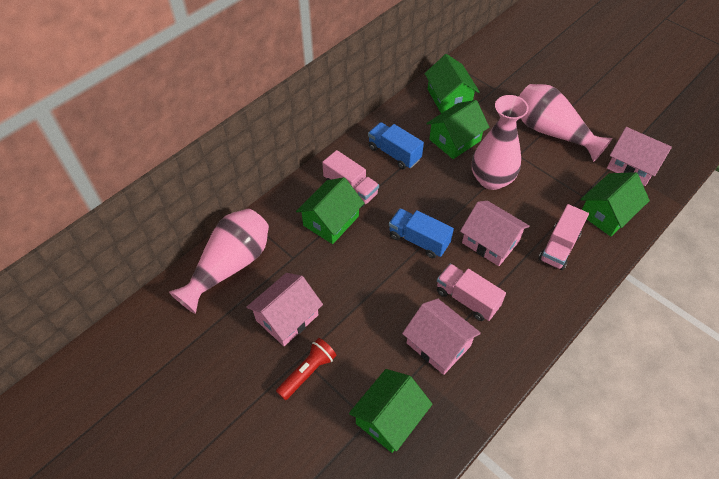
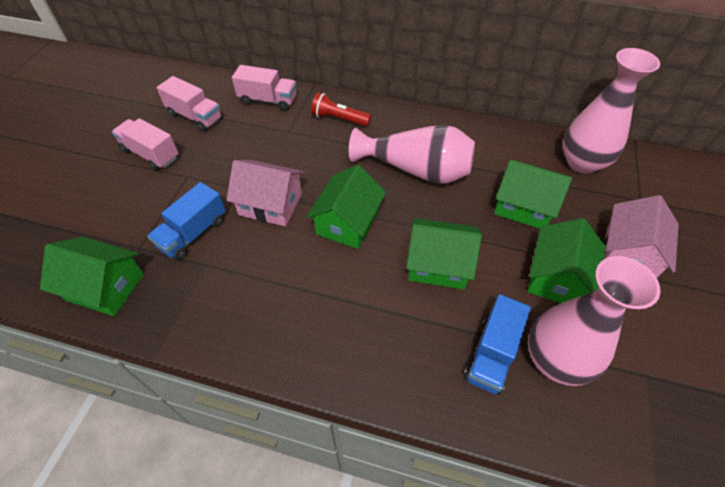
pink house: 4 -> 2

